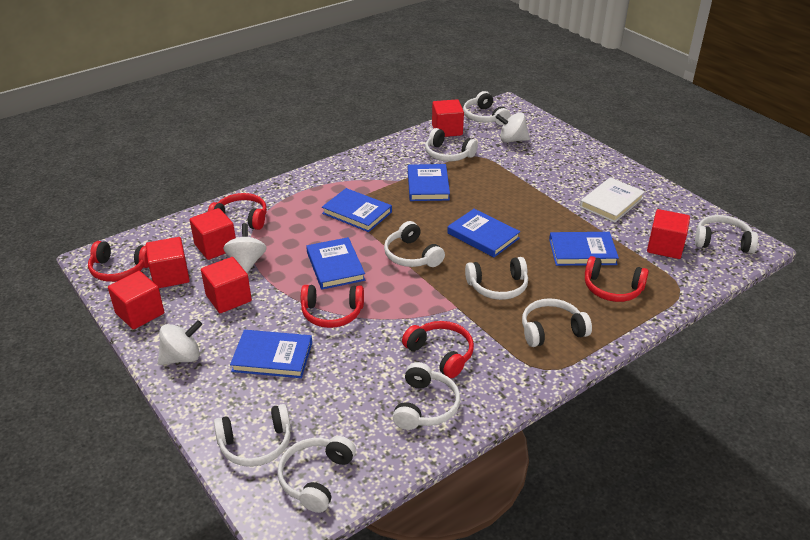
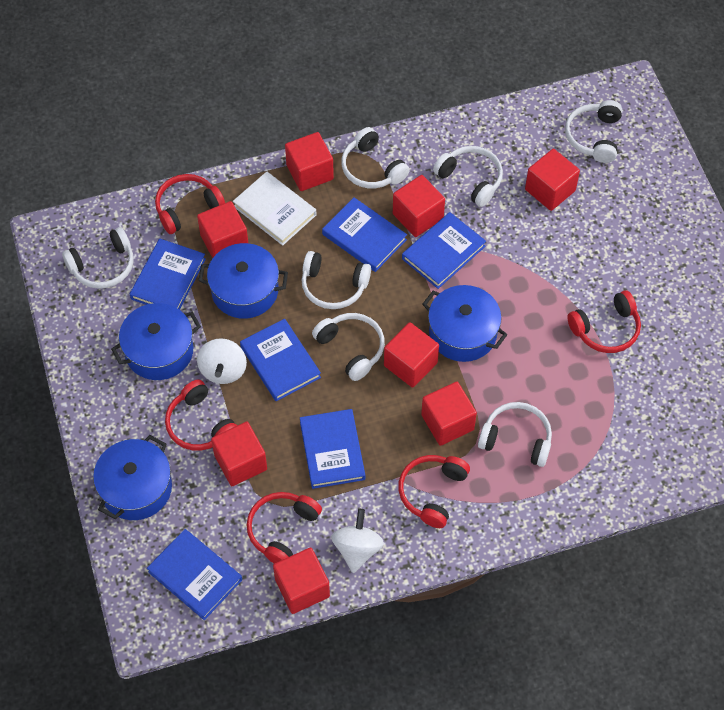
blue pot: 0 -> 4
red cube: 6 -> 8
white headphones: 9 -> 7
white spinning top: 3 -> 2

